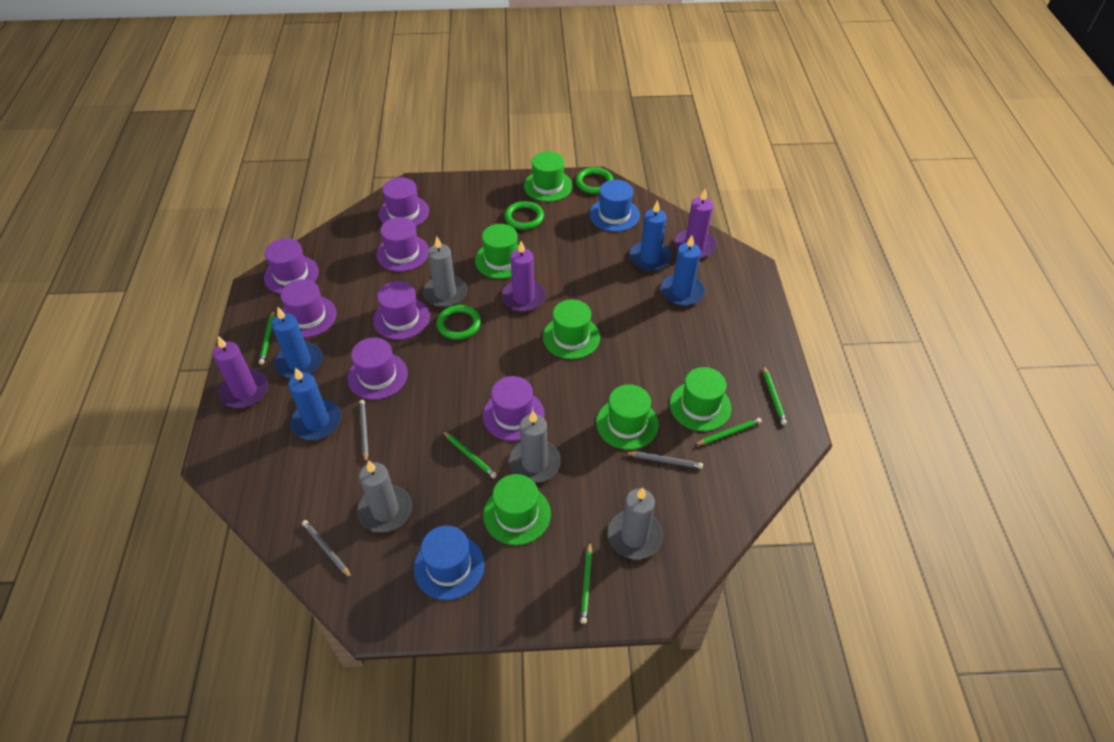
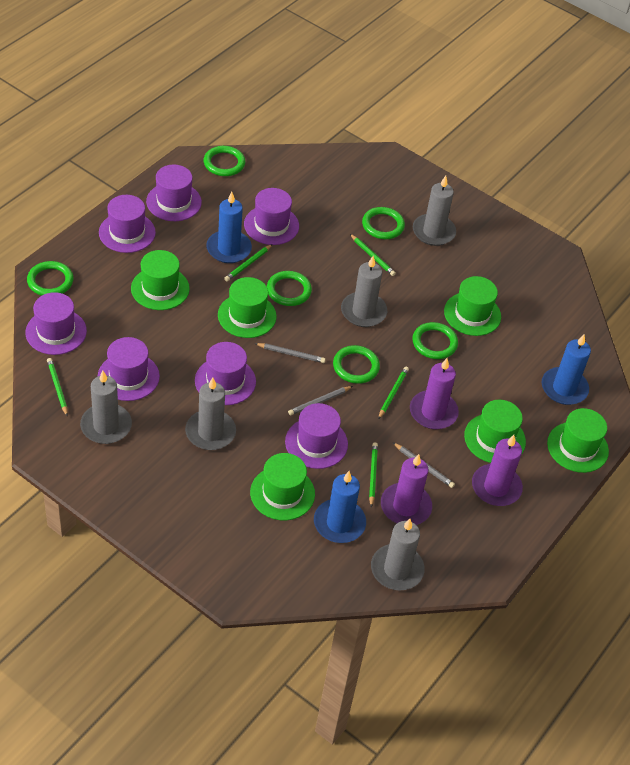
blue candle: 4 -> 3
blue hat: 2 -> 0
green ring: 3 -> 6
grey candle: 4 -> 5

